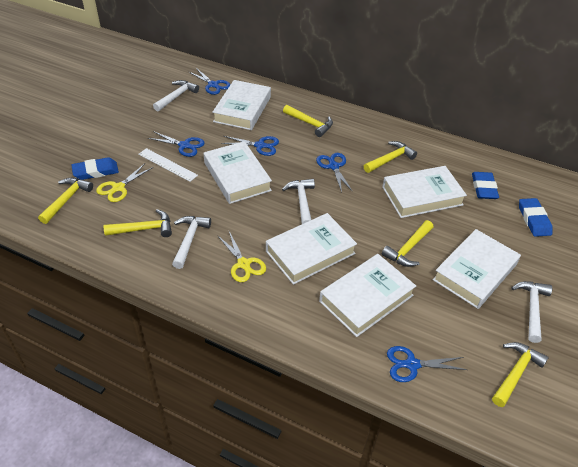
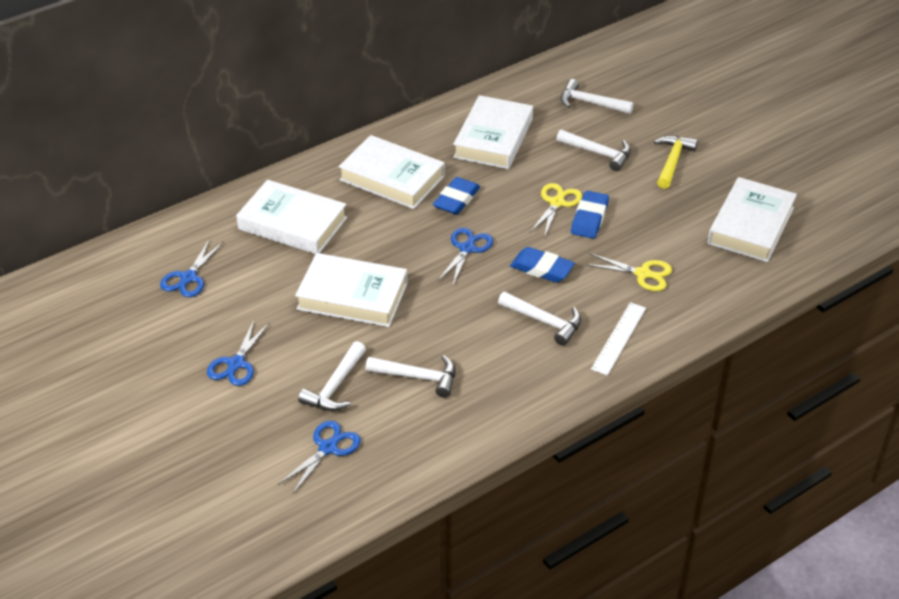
blue scissors: 5 -> 4
white book: 6 -> 5
white hammer: 4 -> 5
yellow hammer: 6 -> 1

